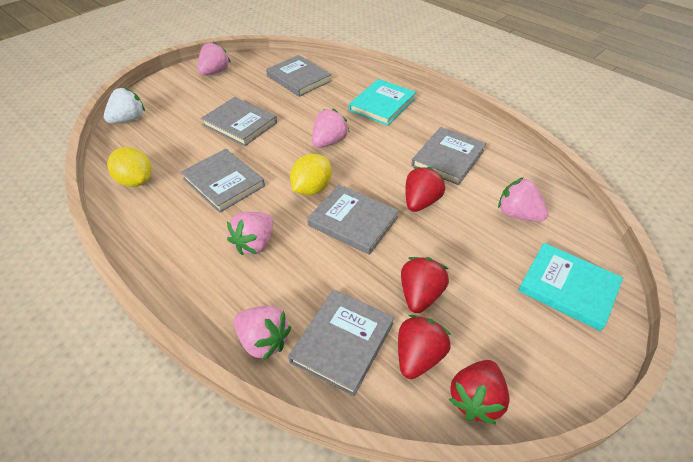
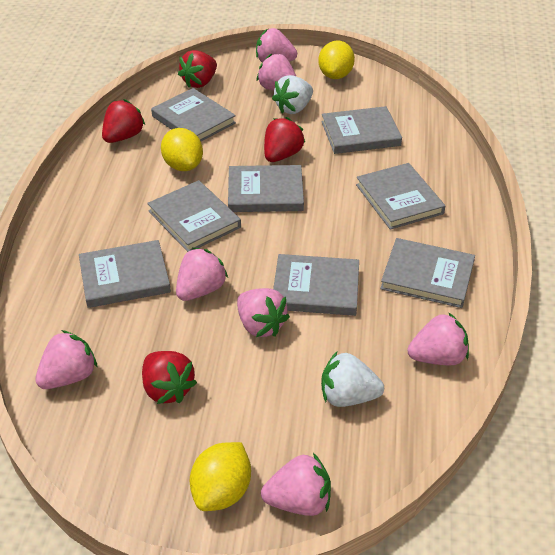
grey book: 6 -> 8
pink strawberry: 5 -> 7
turquoise book: 2 -> 0
white strawberry: 1 -> 2
yellow lemon: 2 -> 3

